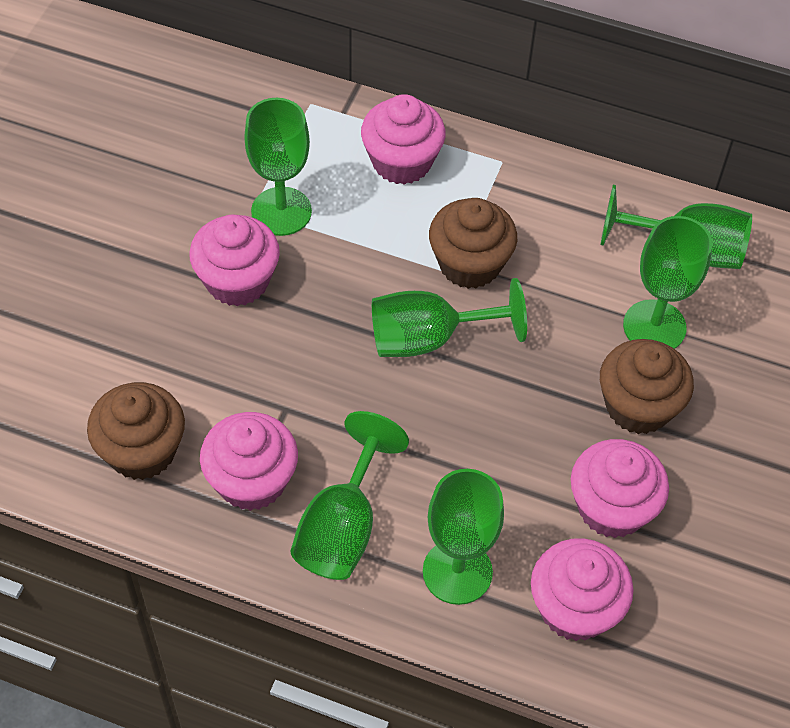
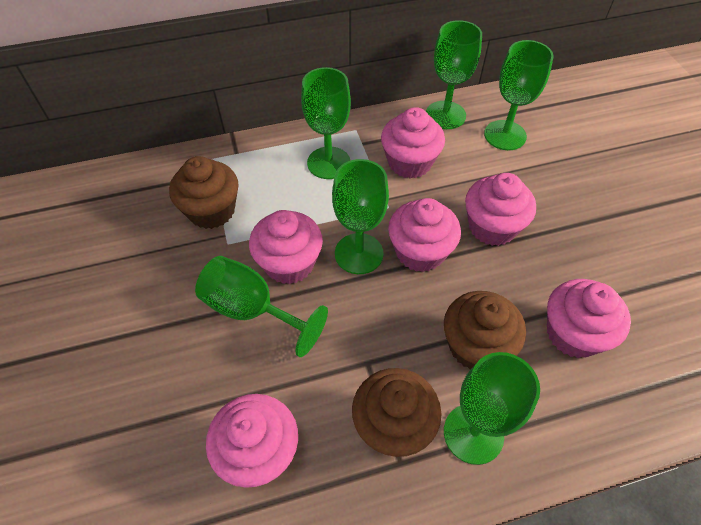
pink cupcake: 5 -> 6

